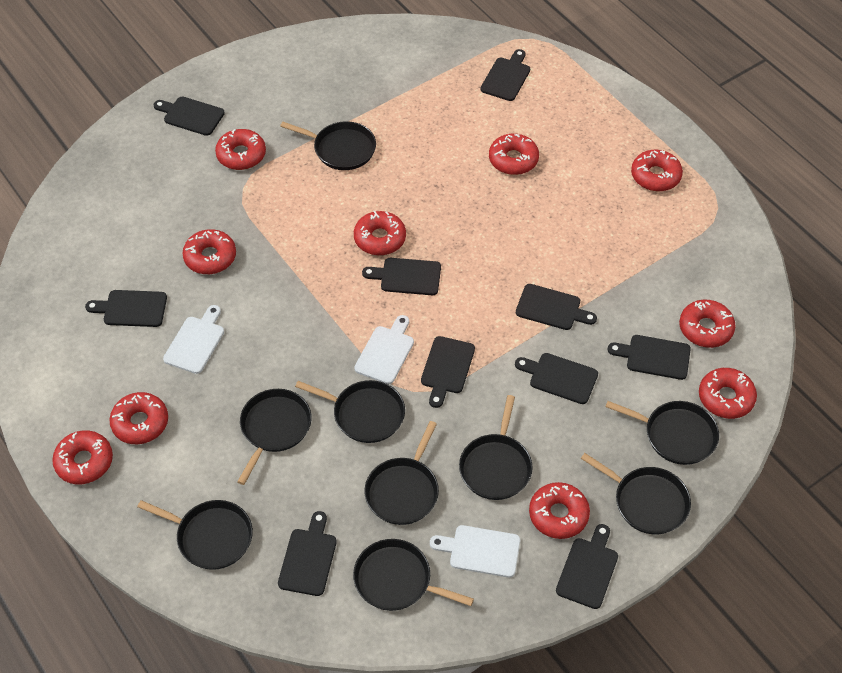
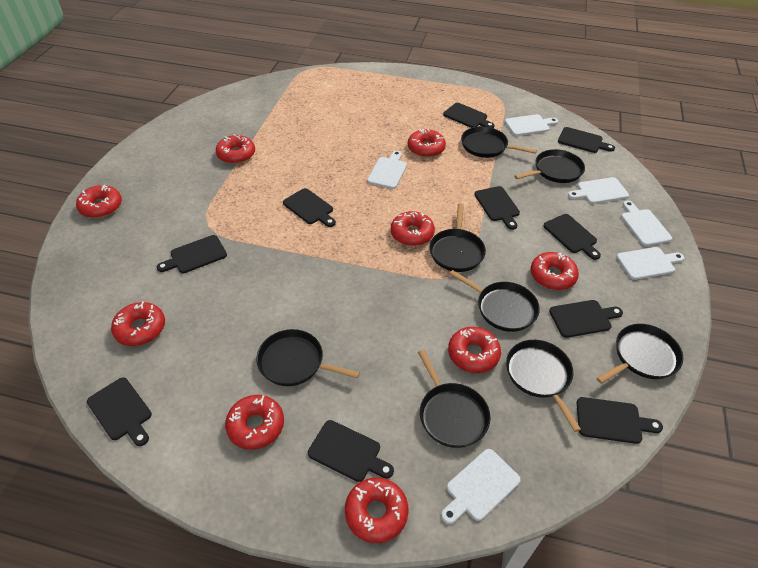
black pan: 9 -> 8
red donut: 10 -> 9
white cutting board: 3 -> 6

